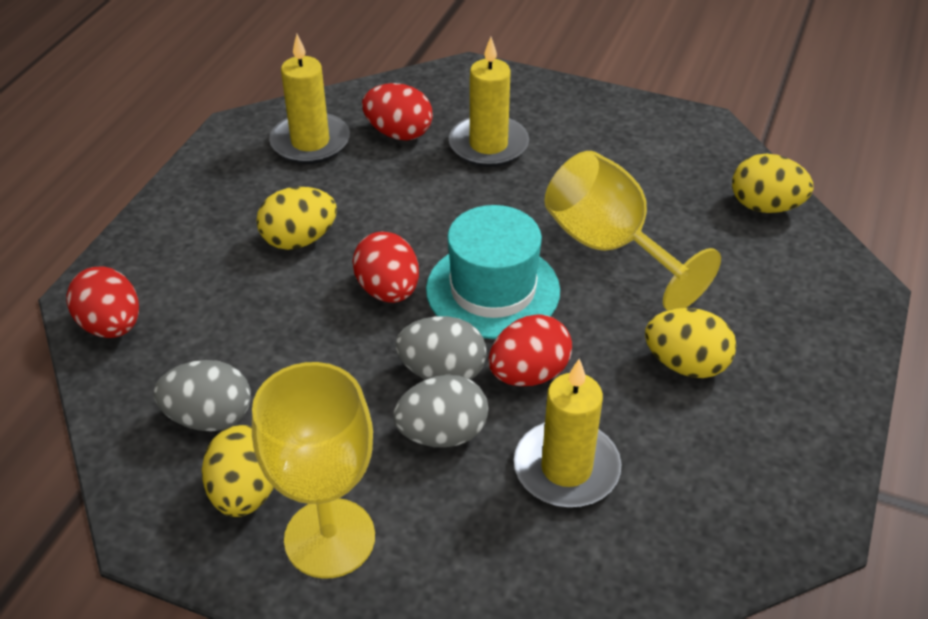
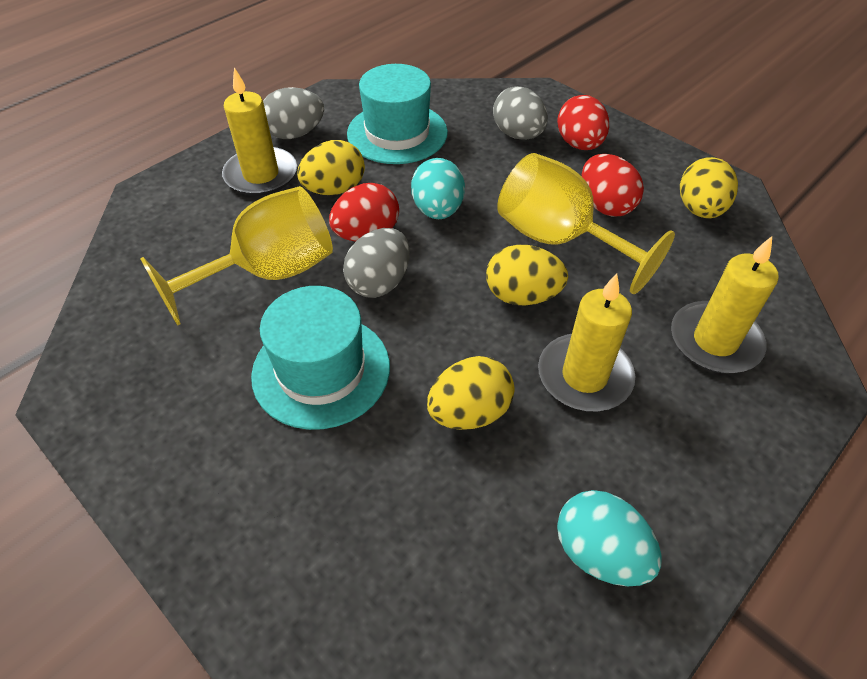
red egg: 4 -> 3
turquoise egg: 0 -> 2
turquoise hat: 1 -> 2

